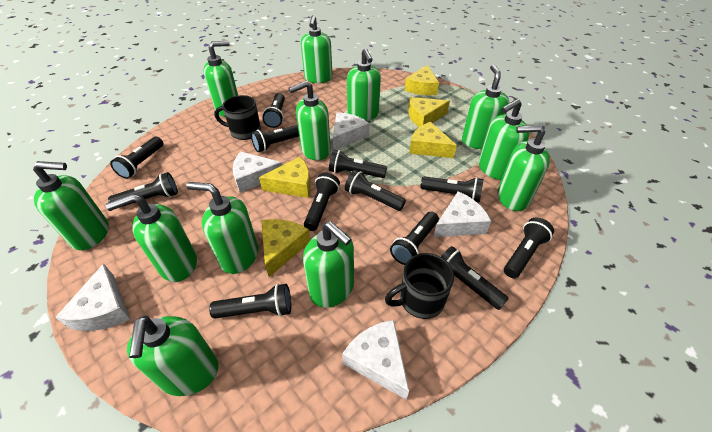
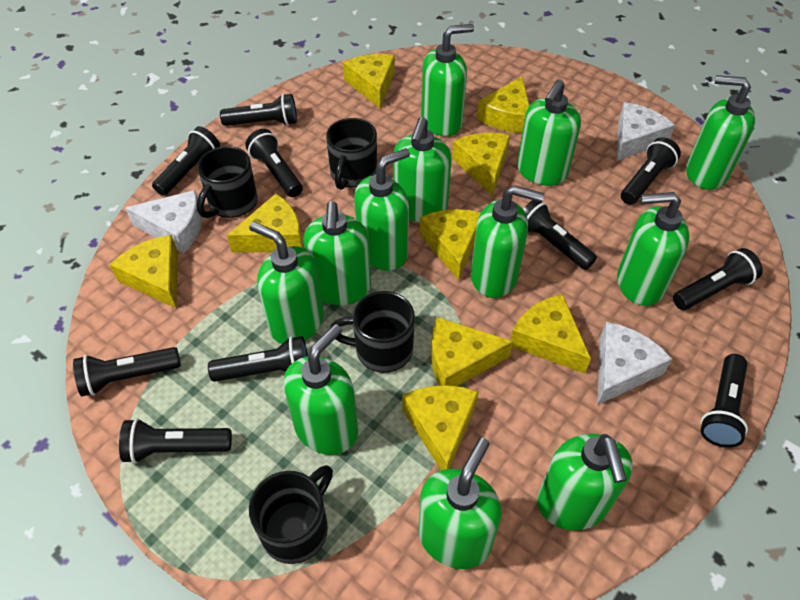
black flashlight: 12 -> 10
black mug: 2 -> 4
white cheese: 5 -> 3
yellow cheese: 5 -> 9

